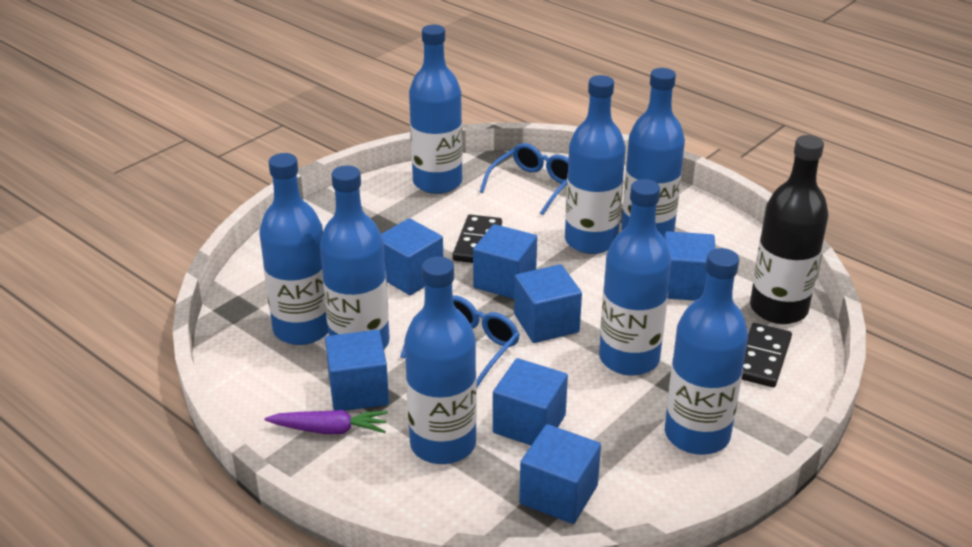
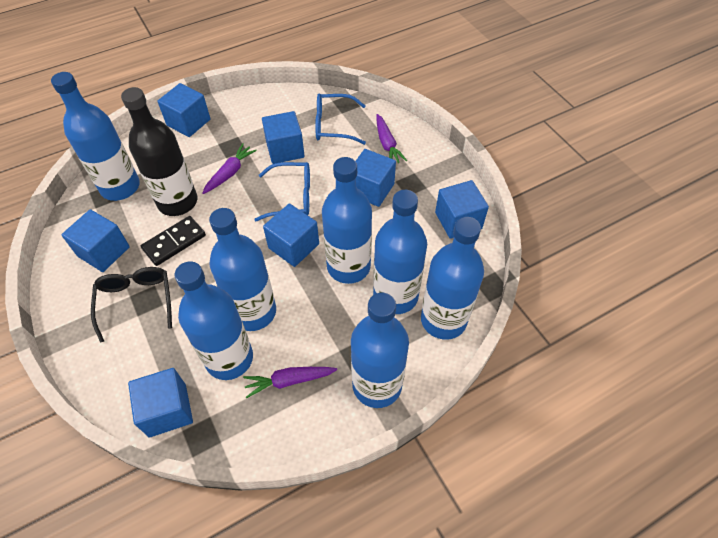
black domino: 2 -> 1
black glasses: 0 -> 1
blue bottle: 8 -> 7
purple carrot: 1 -> 3

